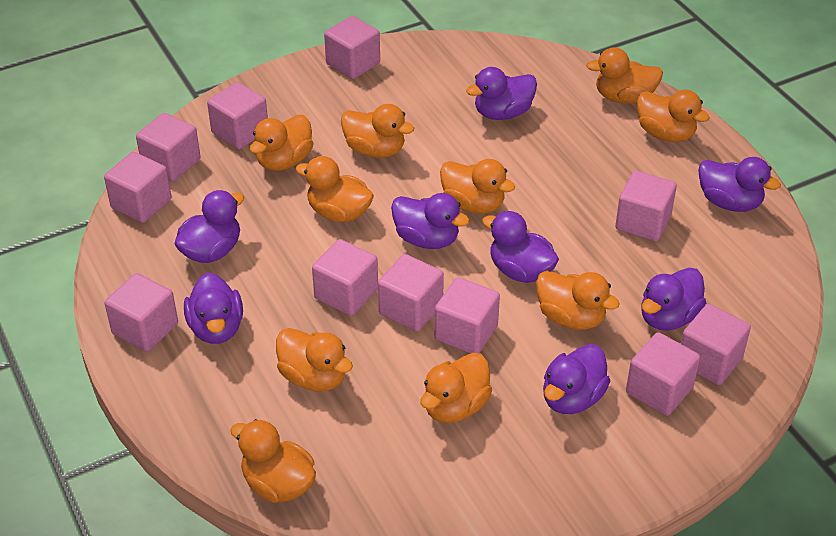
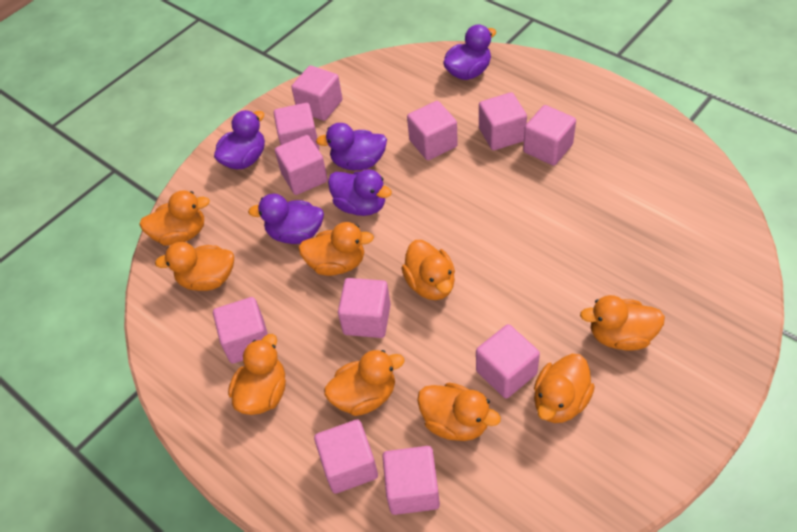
orange duck: 10 -> 9
purple duck: 8 -> 5

